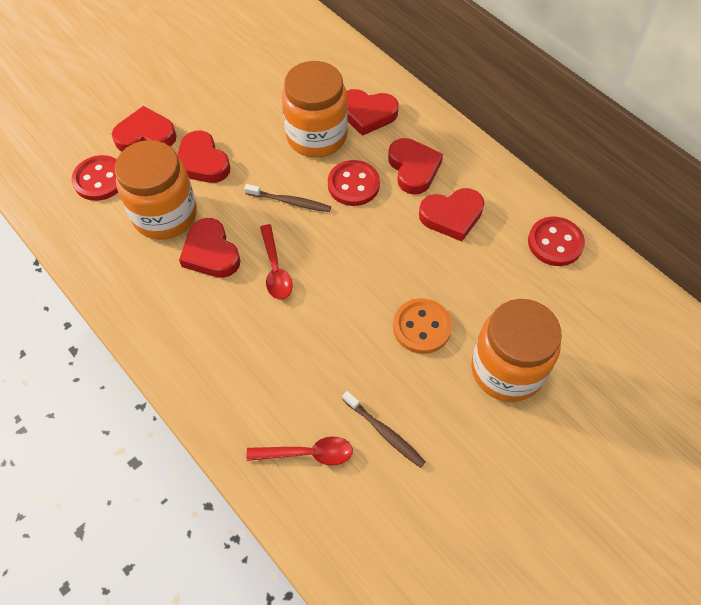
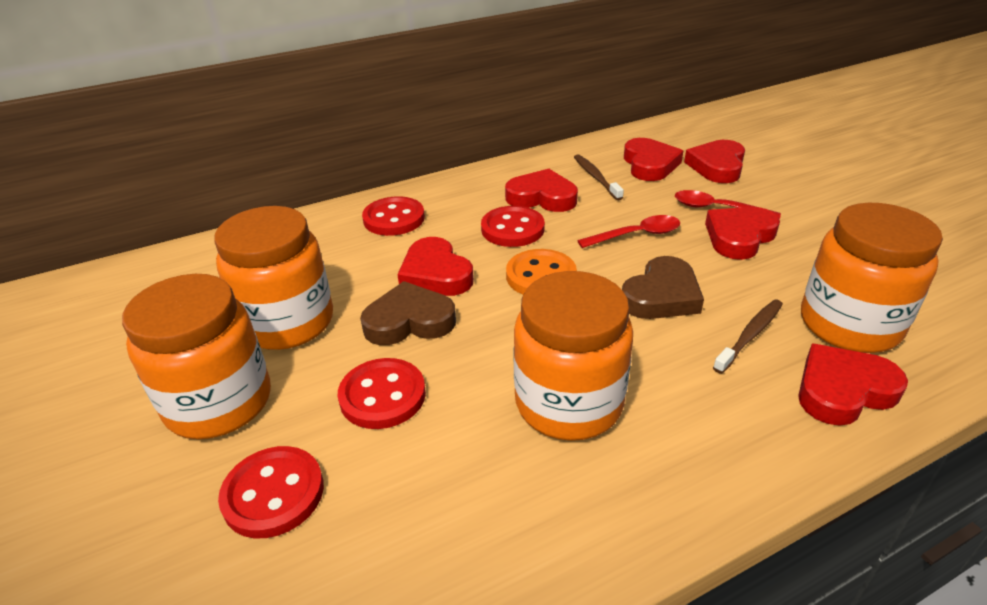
brown heart: 0 -> 2
orange jar: 3 -> 4
red button: 3 -> 4

